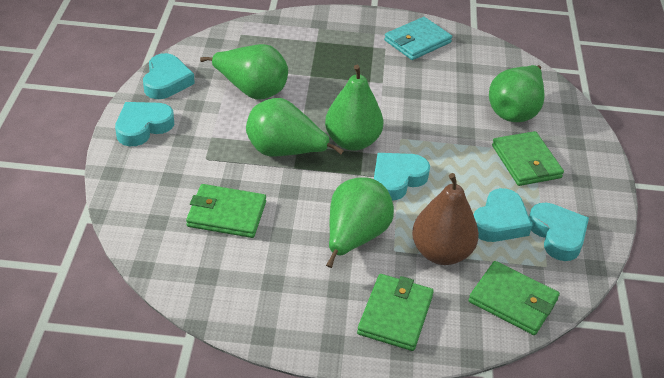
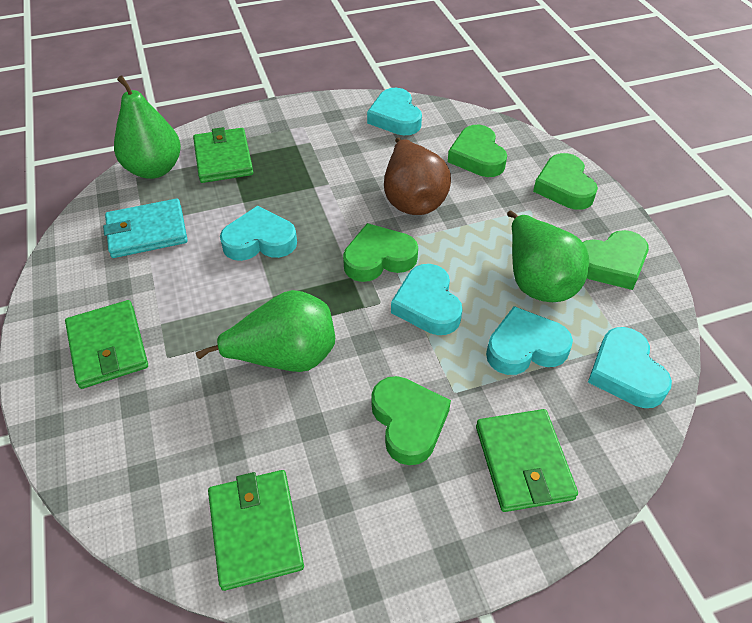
green heart: 0 -> 5
green pear: 5 -> 3

